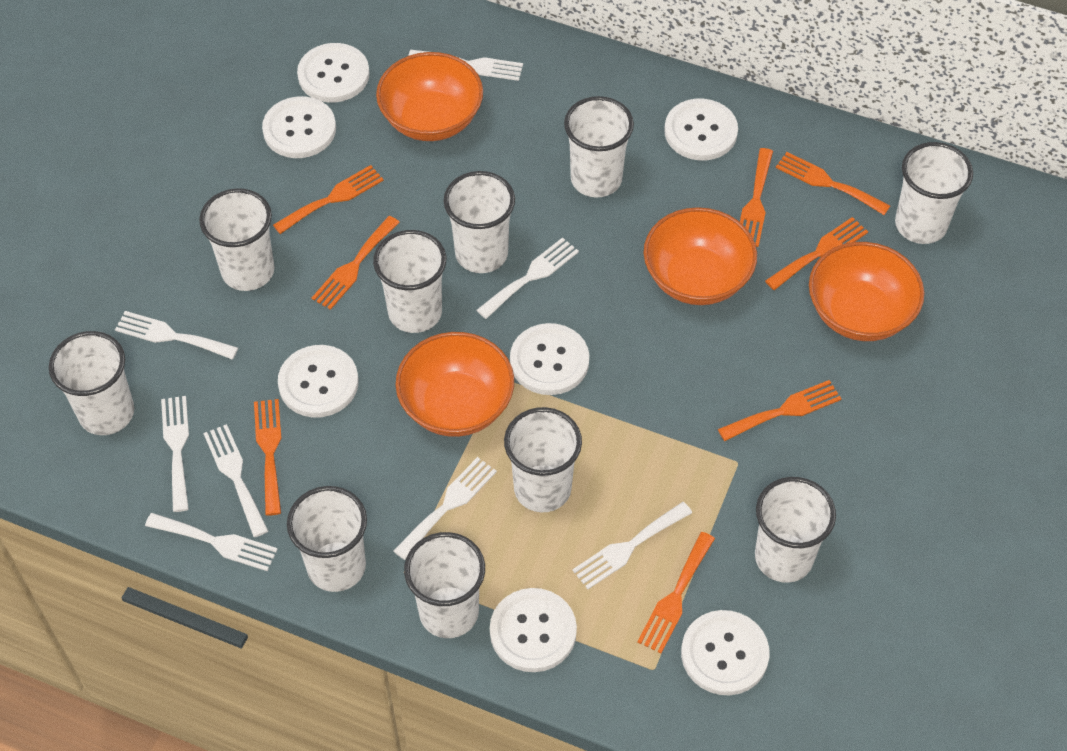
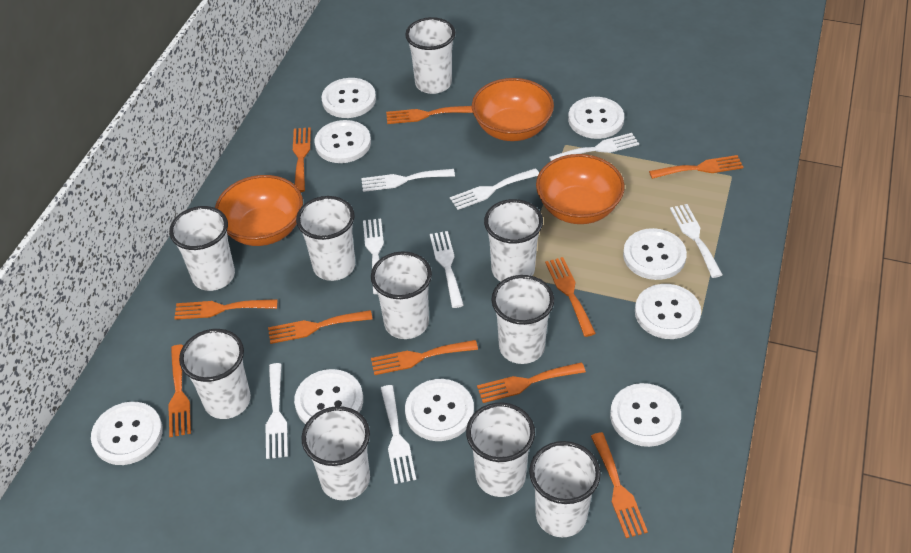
orange bowl: 4 -> 3
orange fork: 8 -> 10
white button: 7 -> 9

